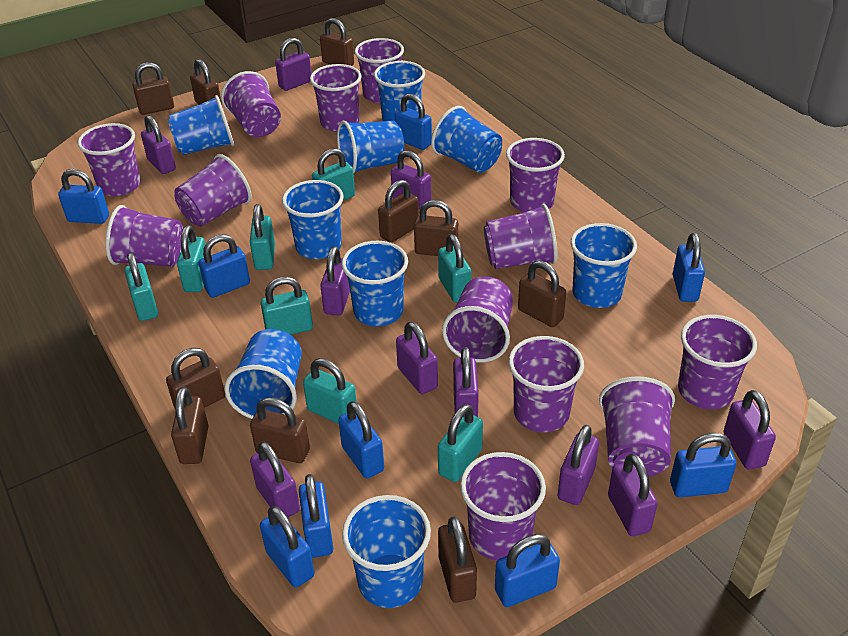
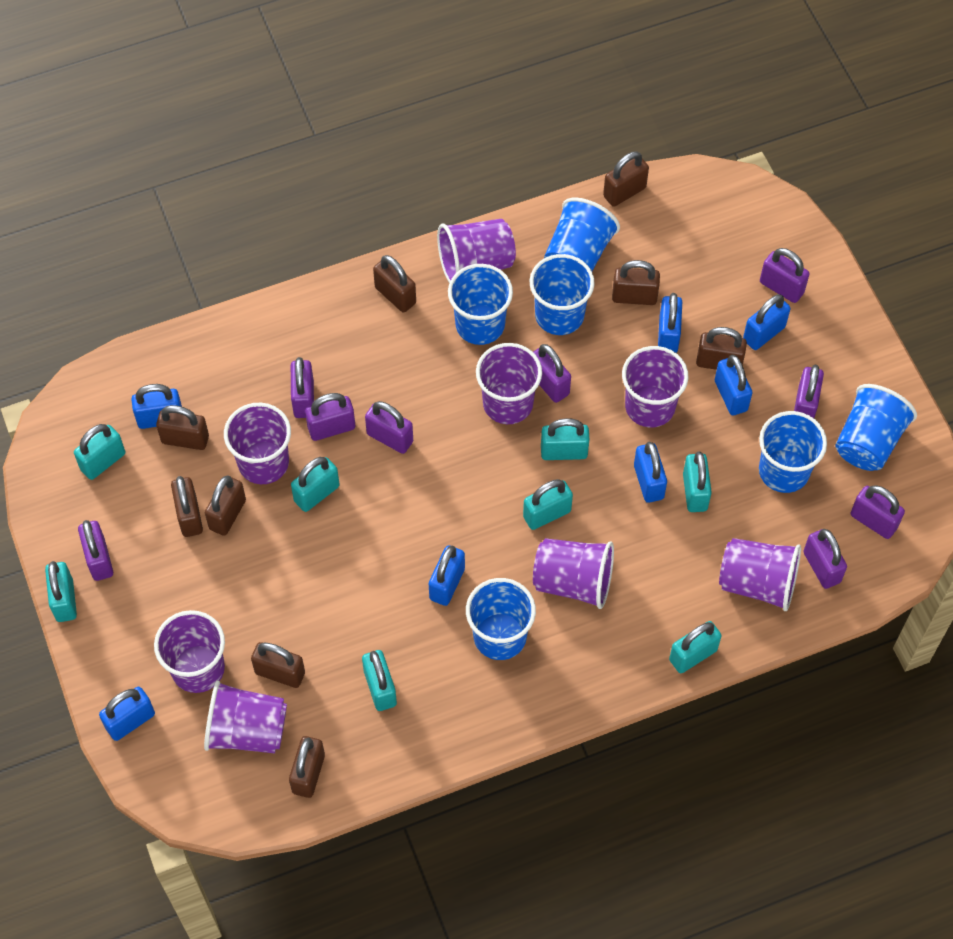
blue cup: 9 -> 6
blue padlock: 9 -> 7
brown padlock: 10 -> 9
purple cup: 13 -> 8
purple padlock: 10 -> 9

